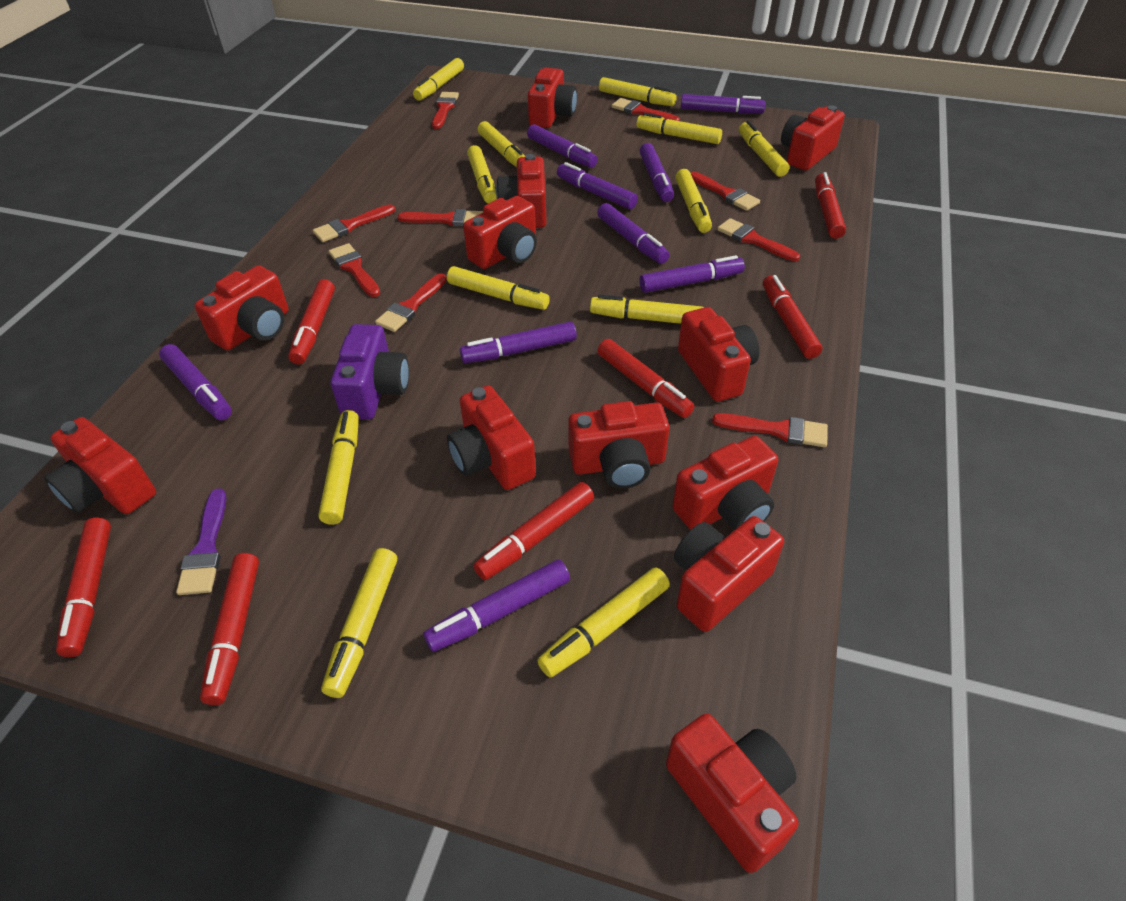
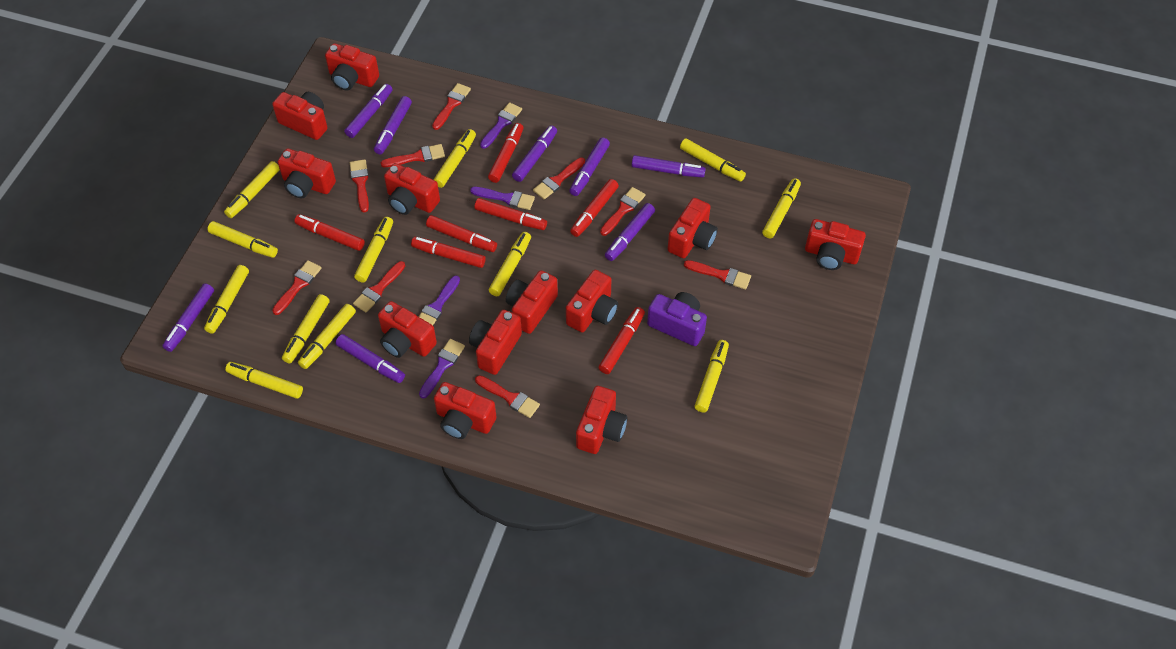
purple brush: 1 -> 4
purple marker: 9 -> 8

